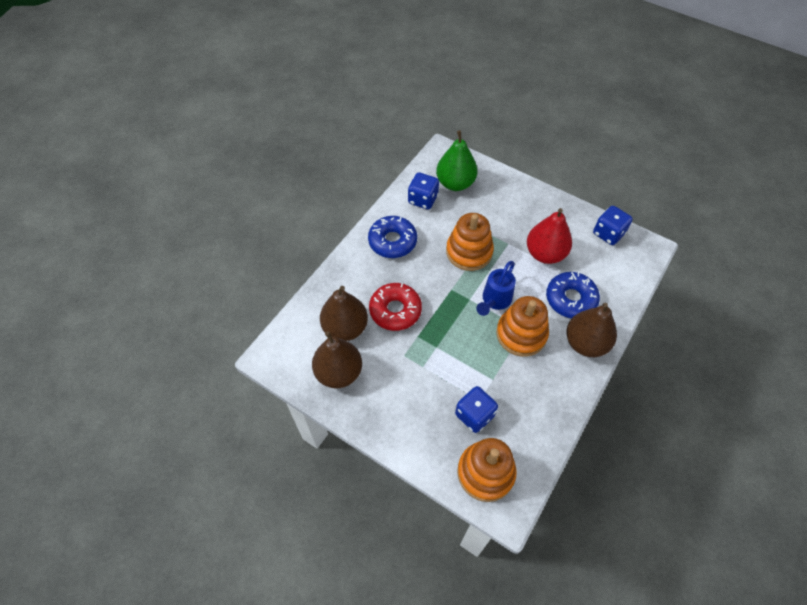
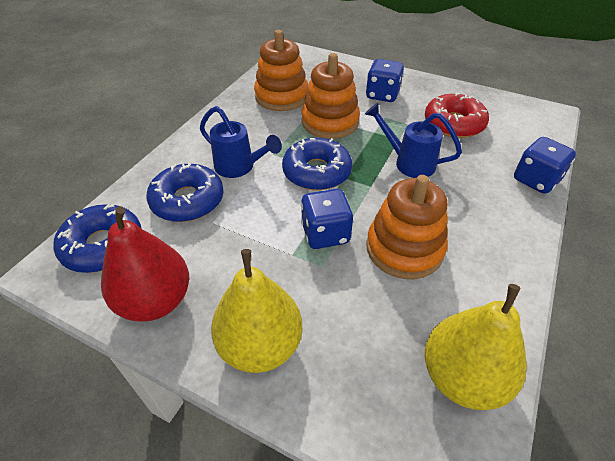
blue donut: 2 -> 3
blue watering can: 1 -> 2
brown pear: 3 -> 0
green pear: 1 -> 0
yellow pear: 0 -> 2

